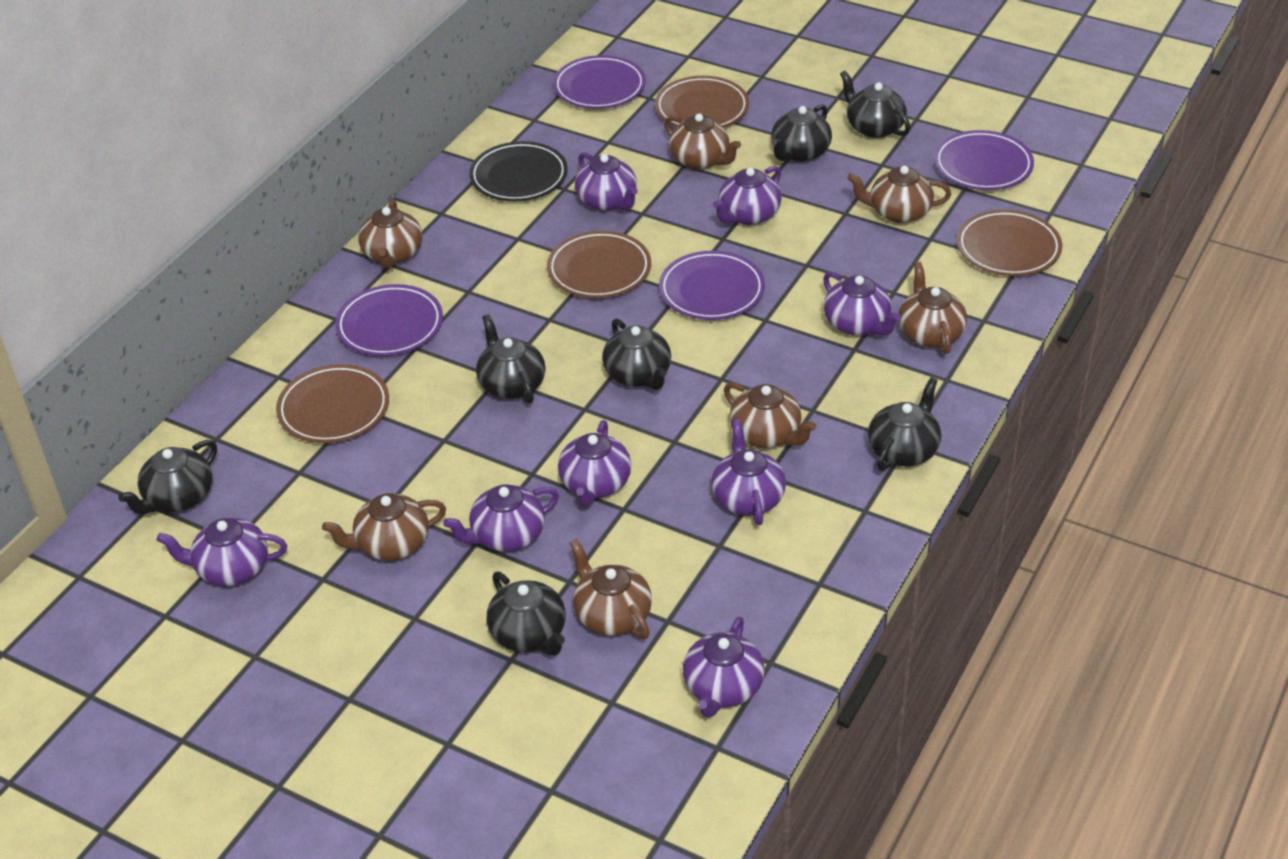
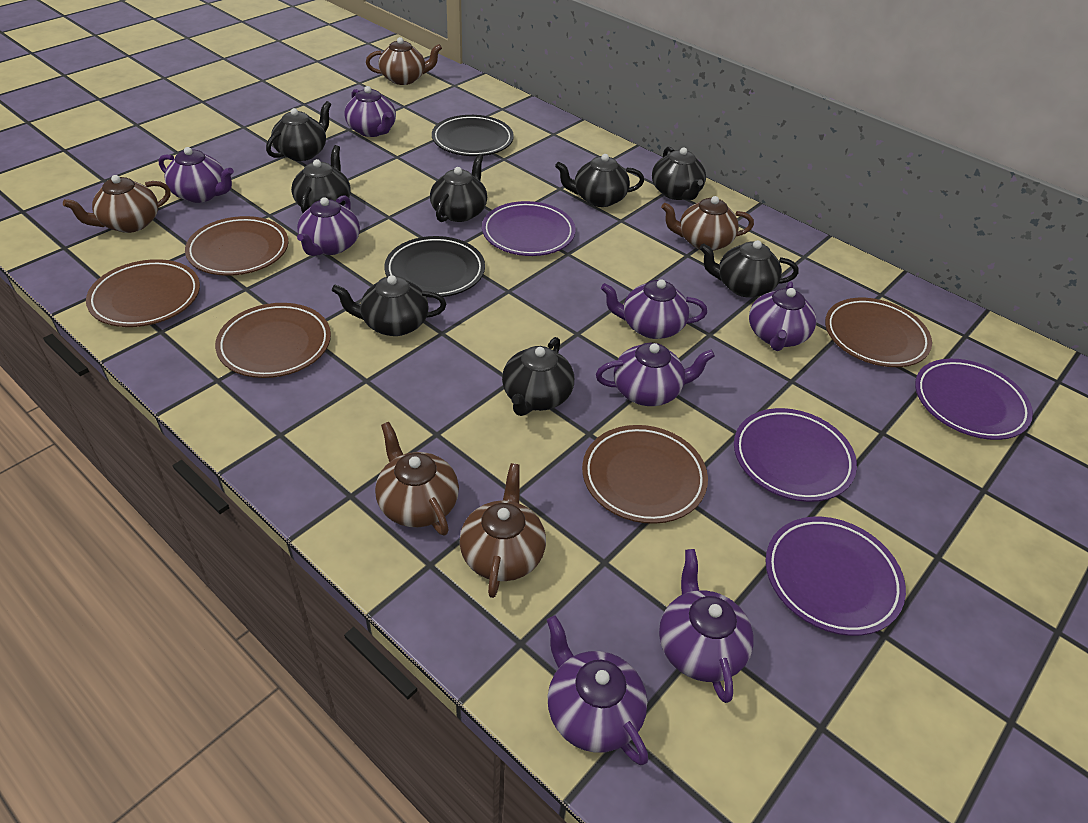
black plate: 1 -> 2
black teapot: 7 -> 8
brown plate: 4 -> 5
brown teapot: 7 -> 5

